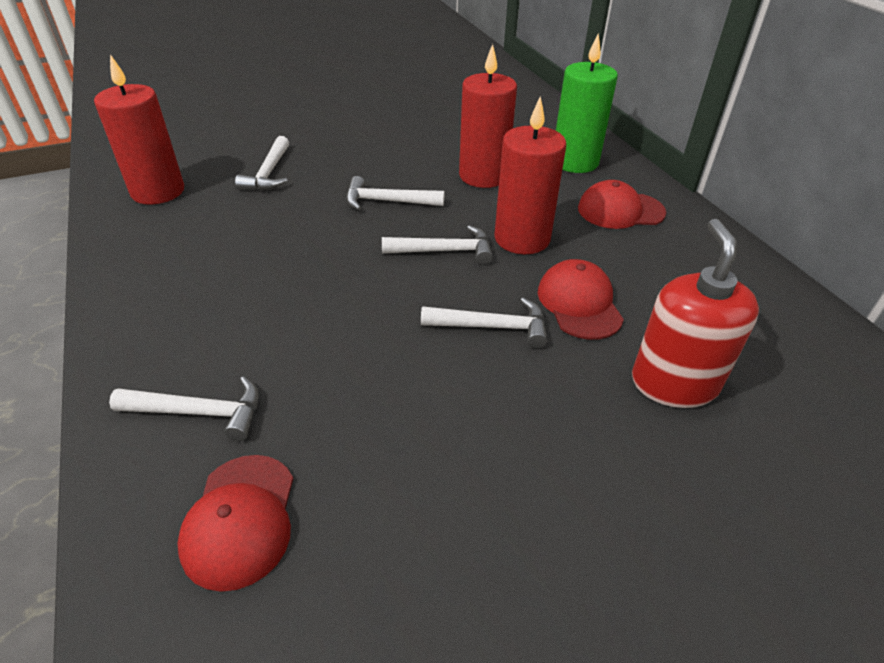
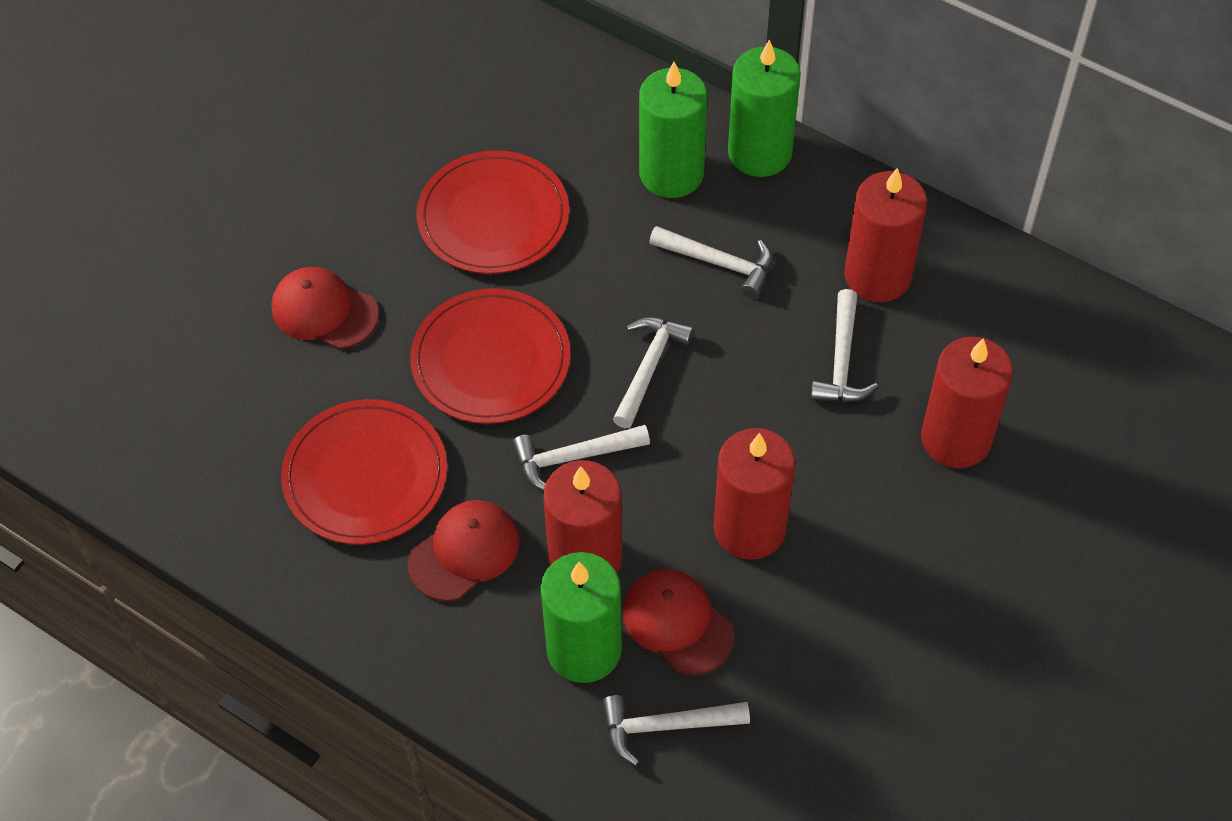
green candle: 1 -> 3
red candle: 3 -> 4
red plate: 0 -> 3
red soap dispenser: 1 -> 0

